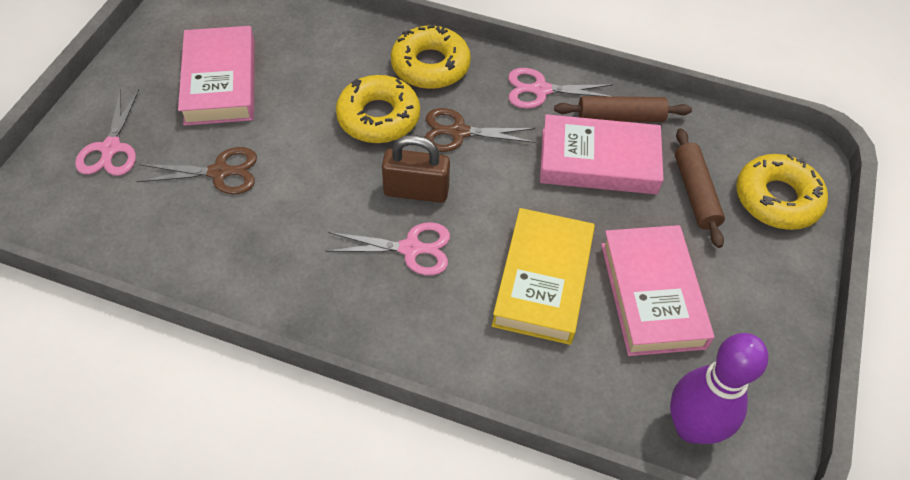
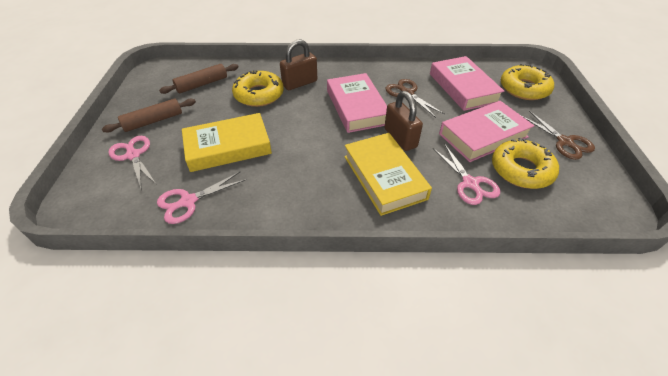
brown padlock: 1 -> 2
purple bowling pin: 1 -> 0
yellow book: 1 -> 2

